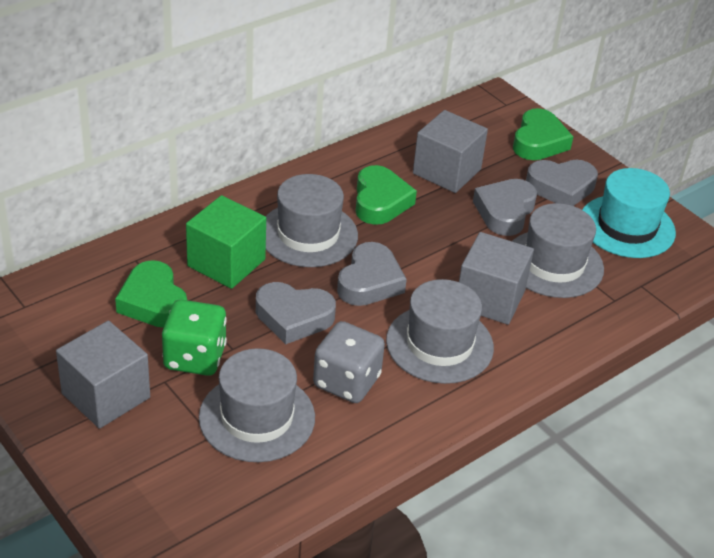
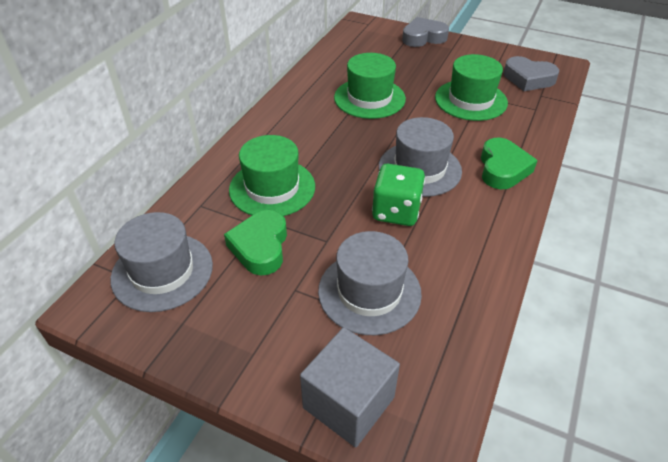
green cube: 1 -> 0
green hat: 0 -> 3
green heart: 3 -> 2
grey cube: 3 -> 1
grey dice: 1 -> 0
grey hat: 4 -> 3
grey heart: 4 -> 2
turquoise hat: 1 -> 0

